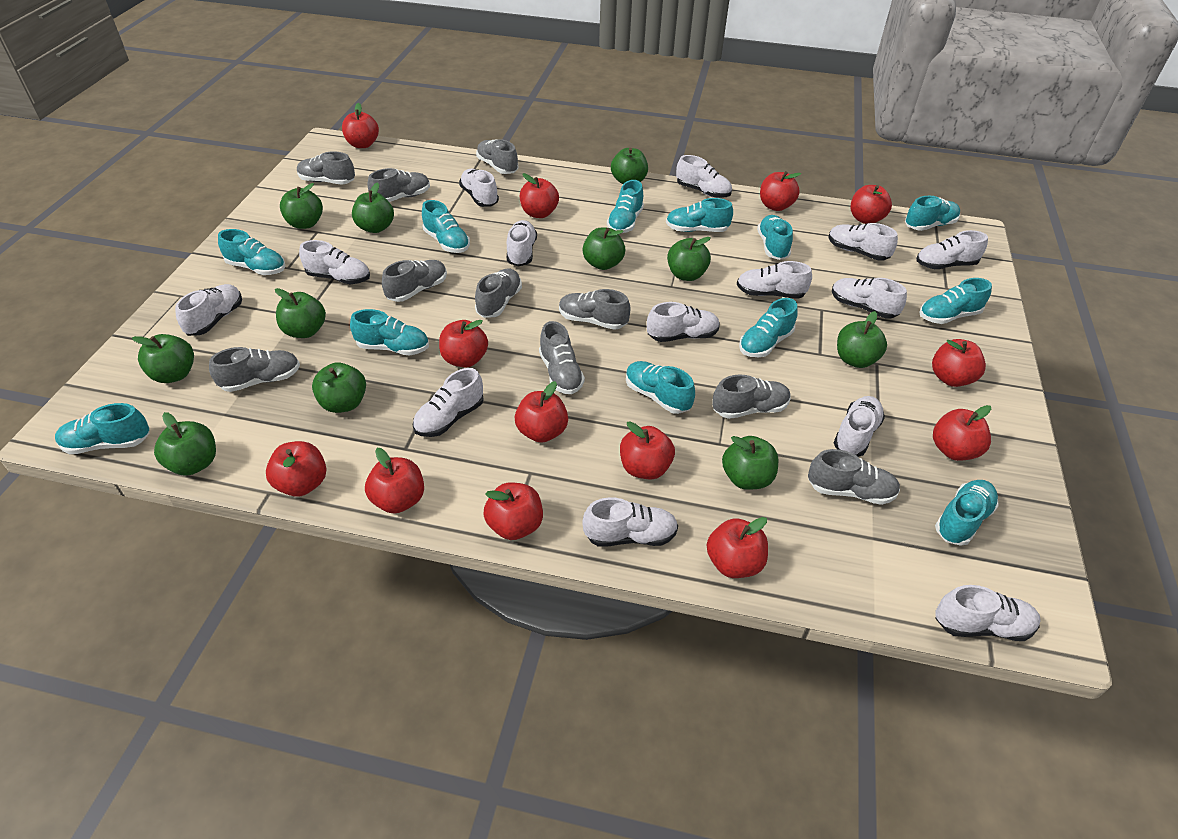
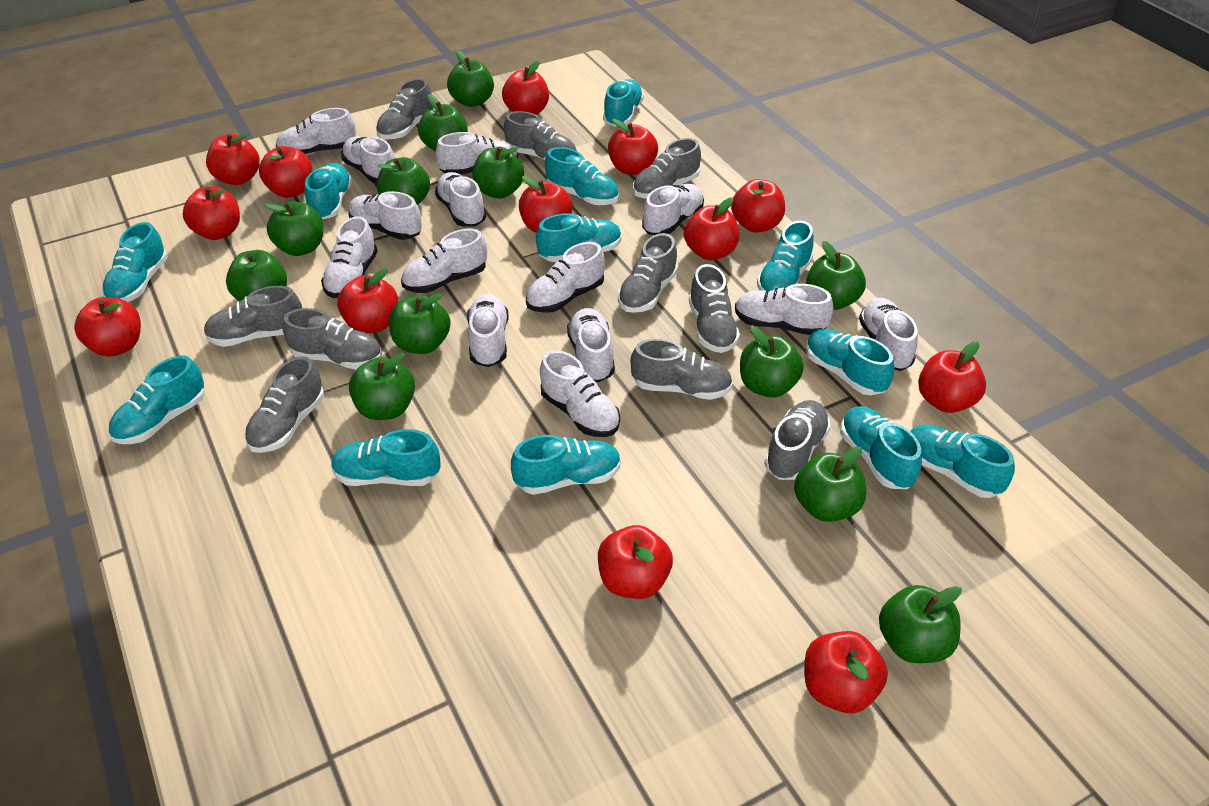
green apple: 11 -> 12

